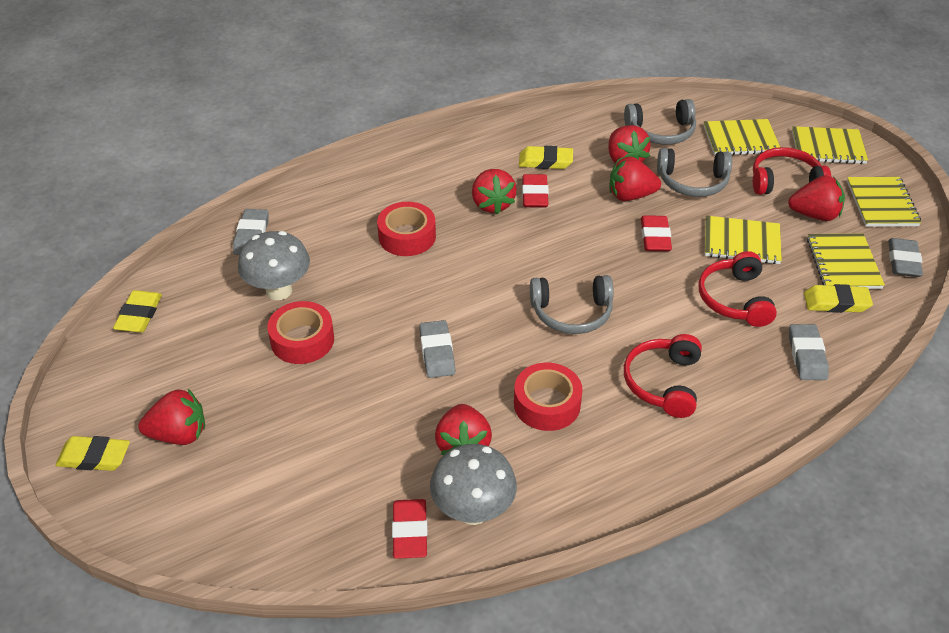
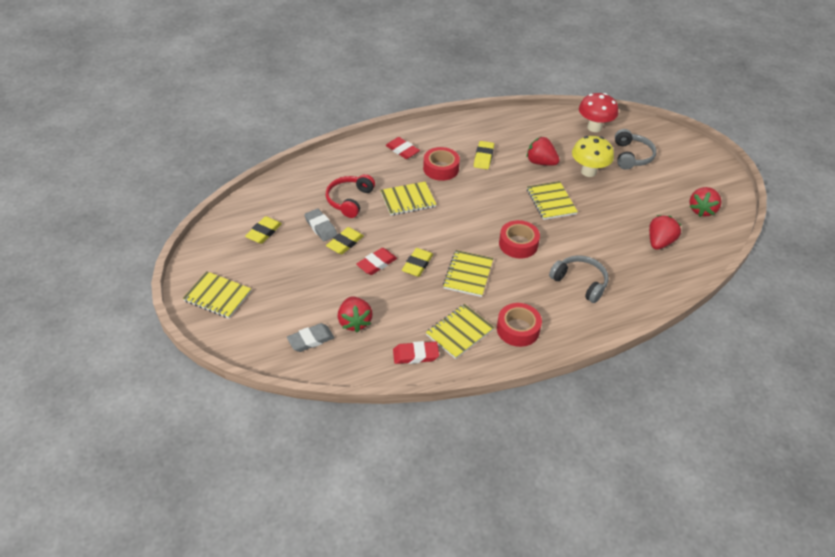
grey eraser: 4 -> 2
grey headphones: 3 -> 2
grey mushroom: 2 -> 0
red headphones: 3 -> 1
red mushroom: 0 -> 1
red strawberry: 6 -> 4
yellow mushroom: 0 -> 1

